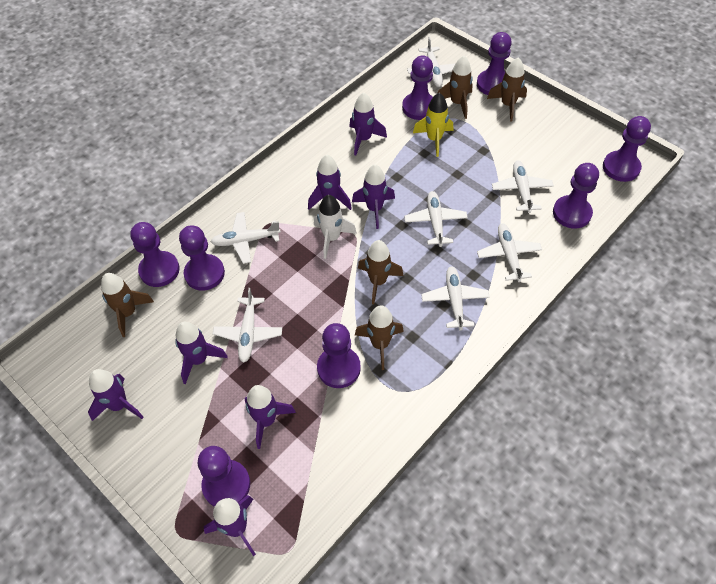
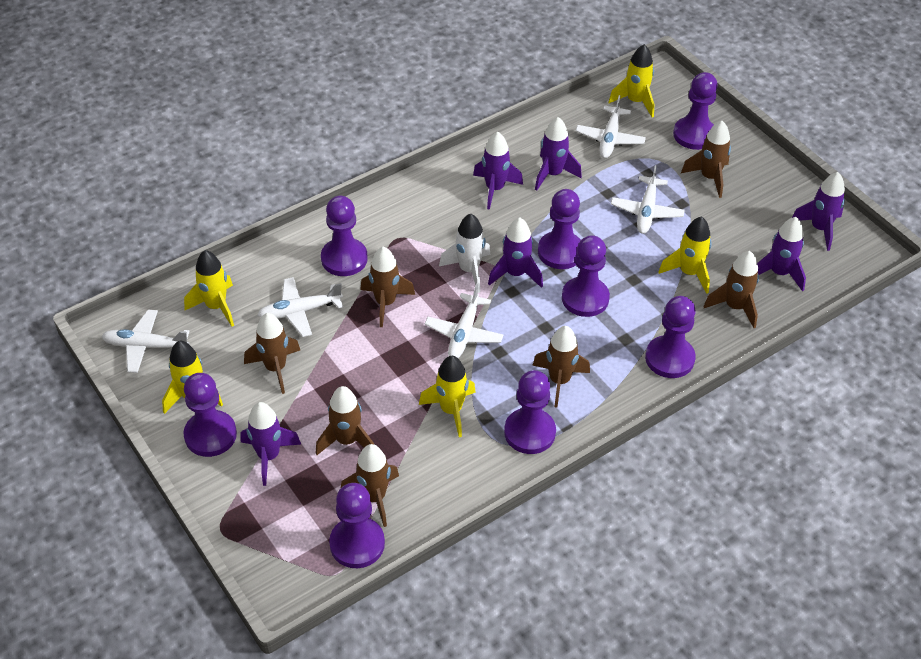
brown rocket: 5 -> 7
purple rocket: 7 -> 6
white plane: 7 -> 5
yellow rocket: 1 -> 5

